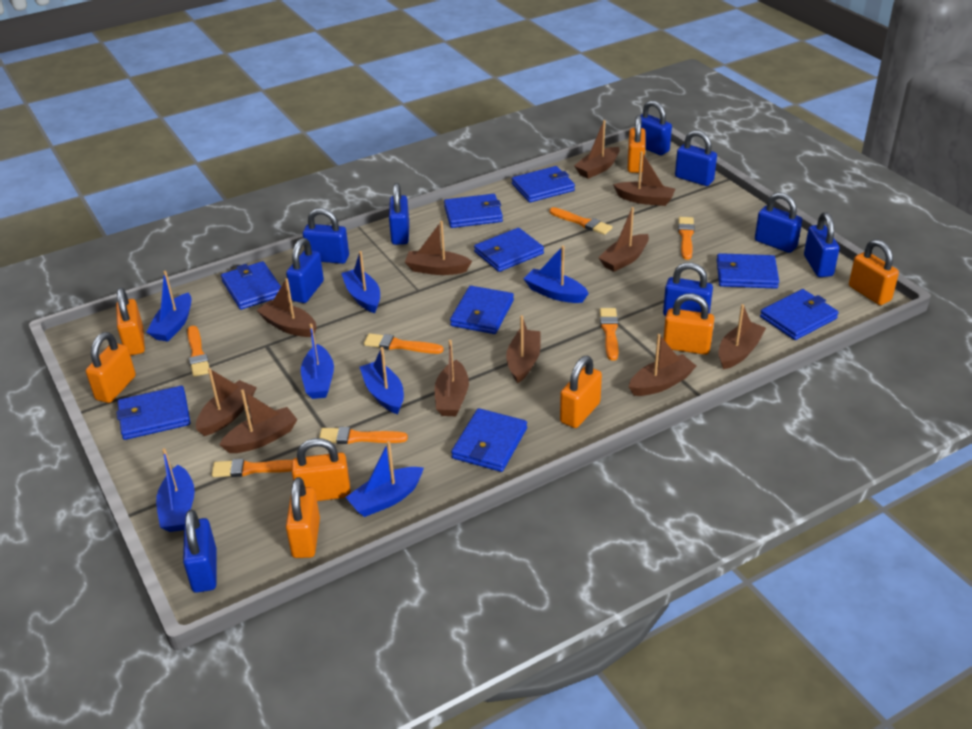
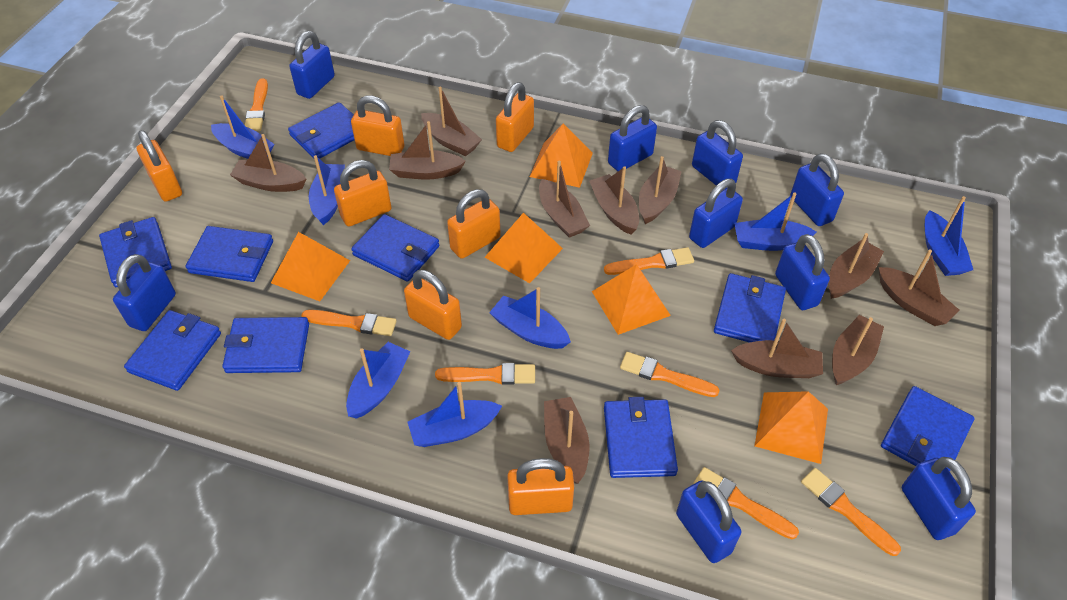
orange padlock: 8 -> 7
orange pyramid: 0 -> 5

